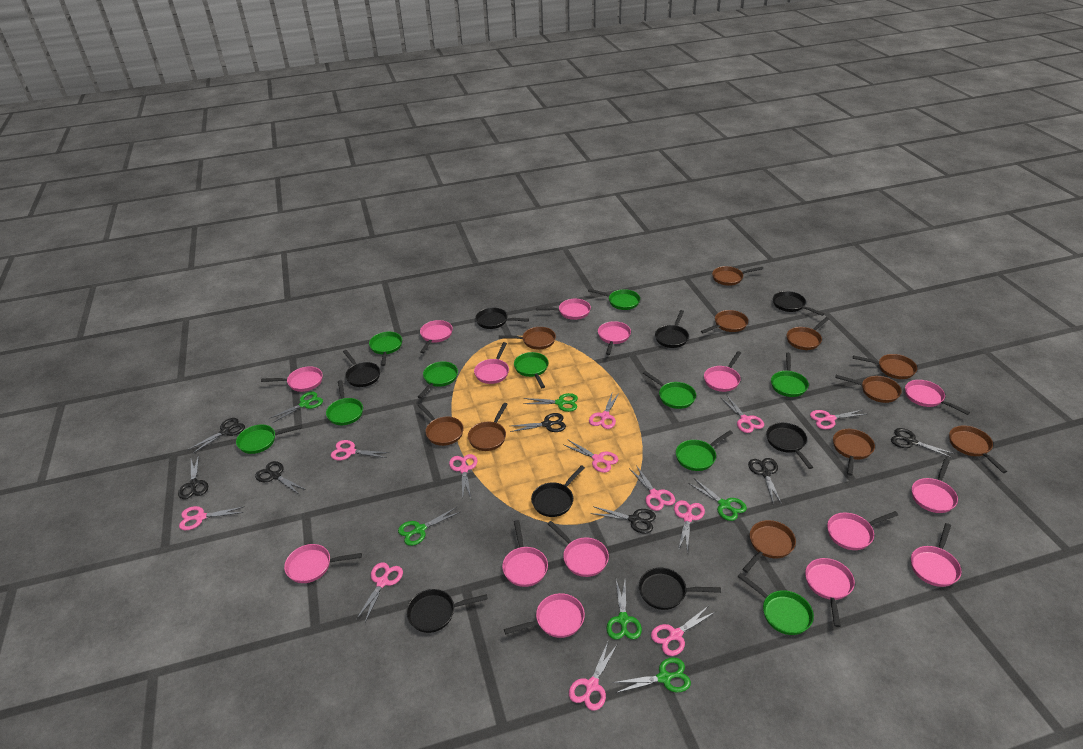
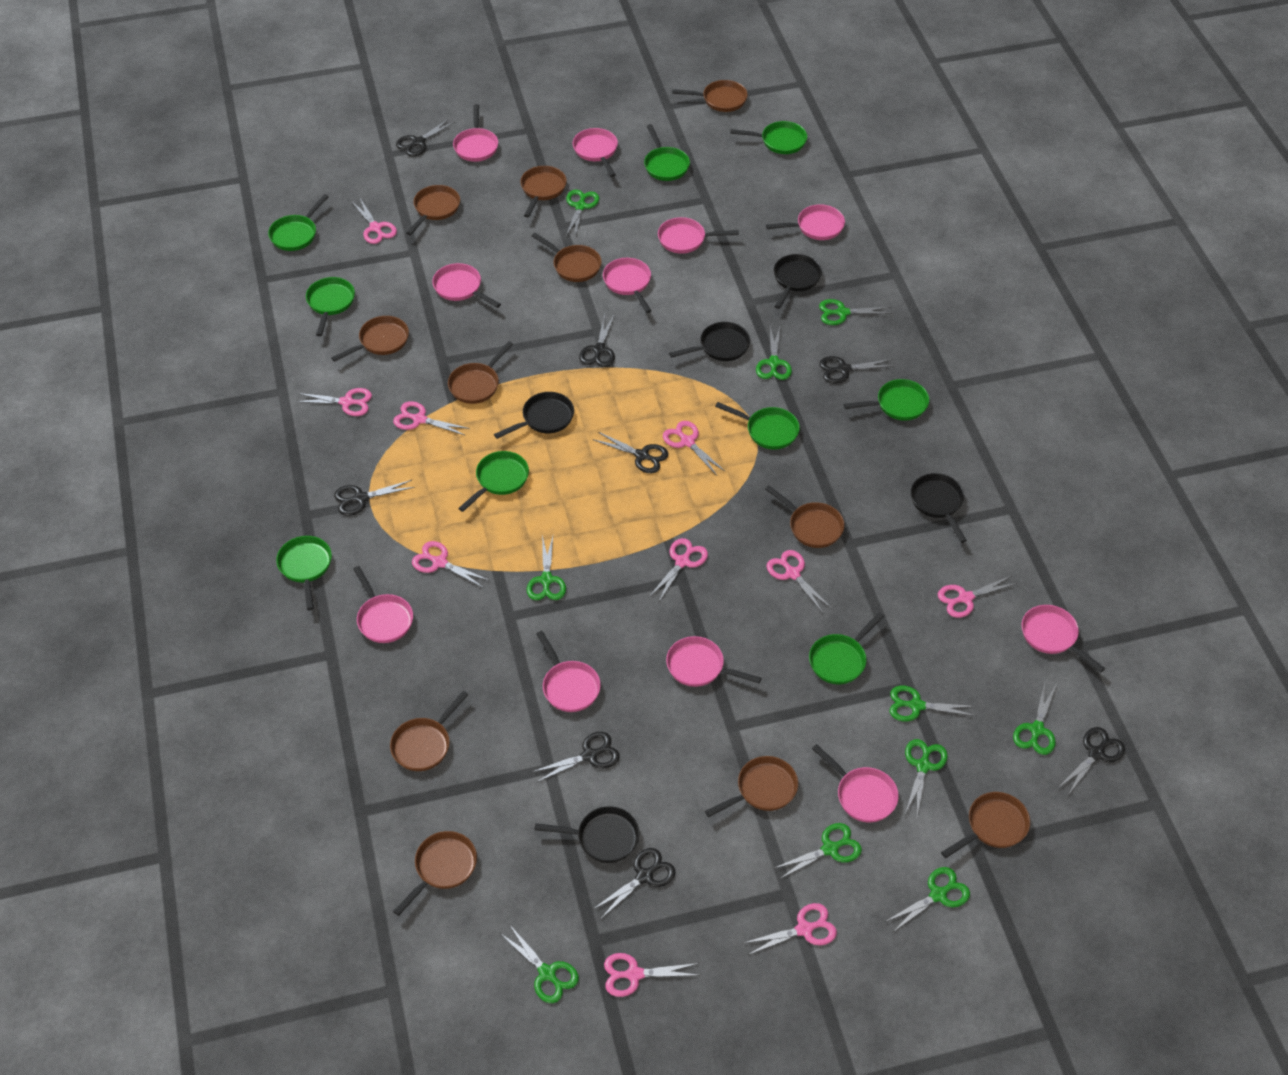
black pan: 8 -> 5
black scissors: 7 -> 8
green pan: 10 -> 9
green scissors: 6 -> 10
pink pan: 15 -> 11
pink scissors: 12 -> 10

